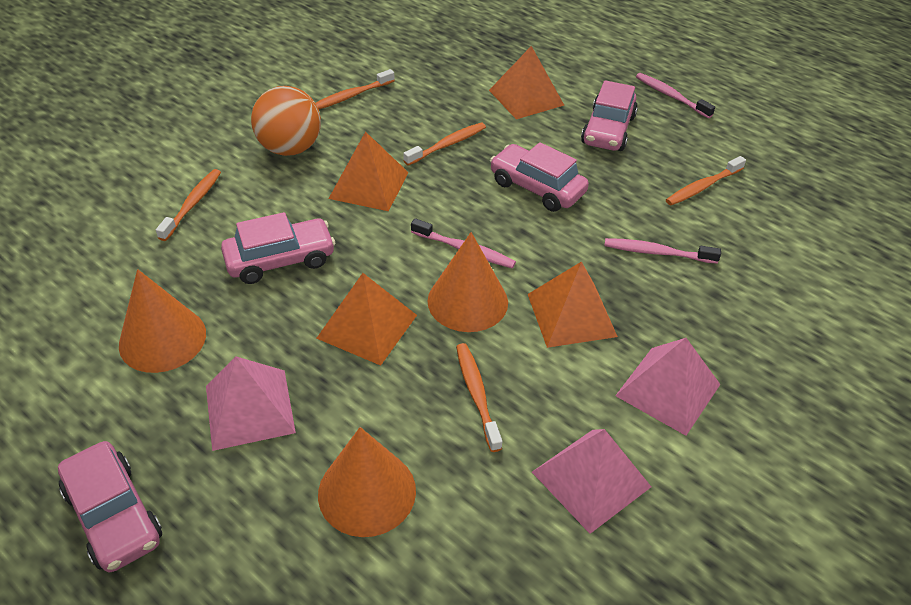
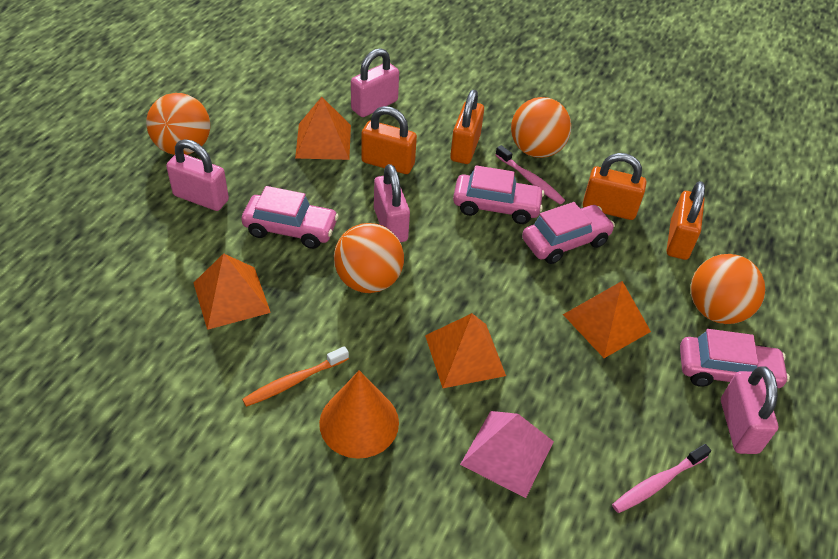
orange ball: 1 -> 4
orange cone: 3 -> 1
orange padlock: 0 -> 4
orange toothbrush: 5 -> 1
pink padlock: 0 -> 4
pink pyramid: 3 -> 1
pink toothbrush: 3 -> 2

